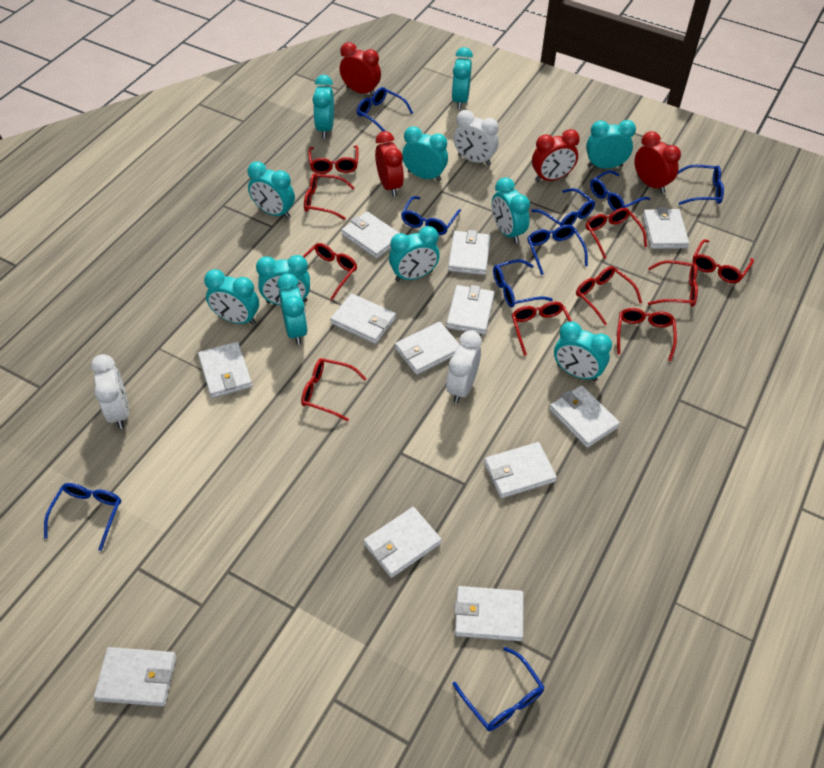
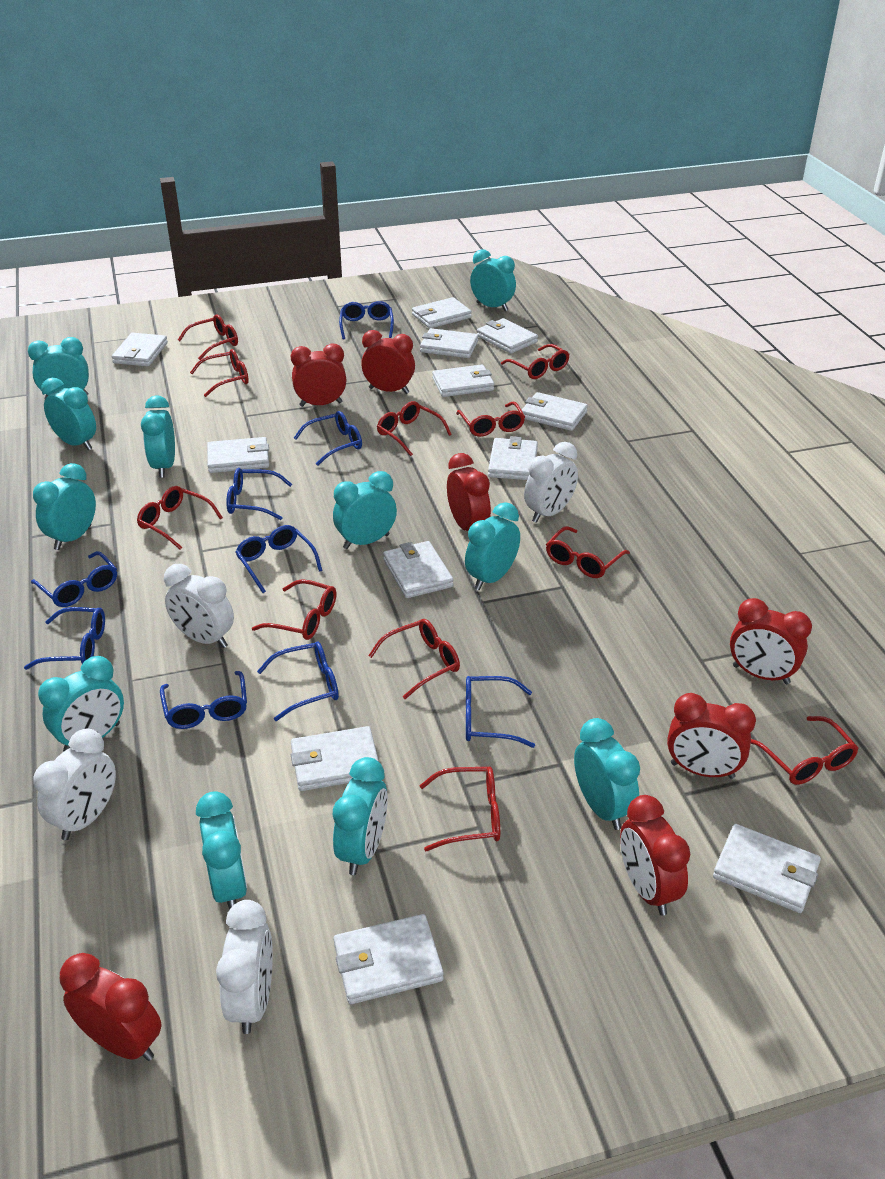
red clock: 4 -> 7
red glasses: 10 -> 11
white clock: 3 -> 4

